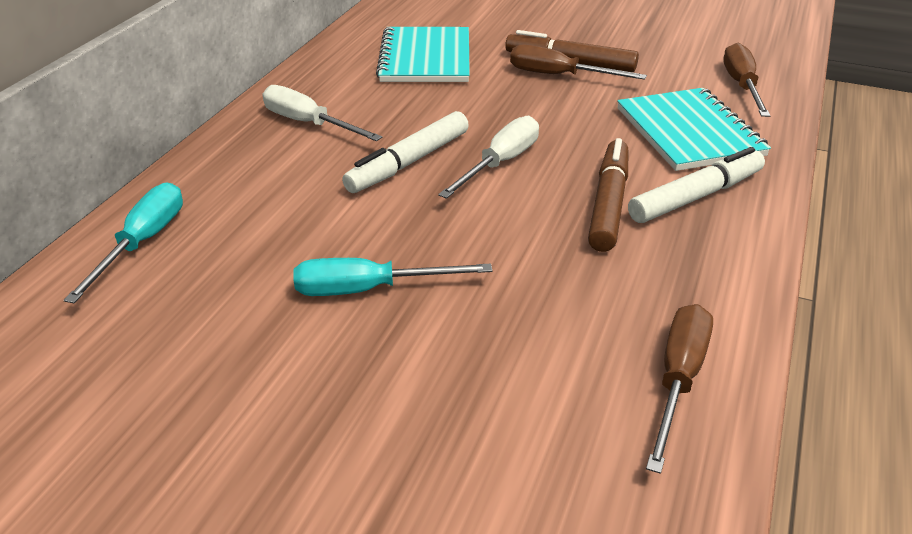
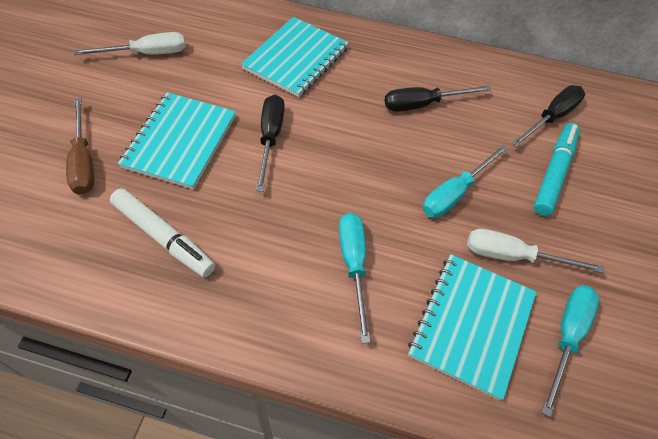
black screwdriver: 0 -> 3
brown marker: 2 -> 0
brown screwdriver: 3 -> 1
turquoise marker: 0 -> 1
turquoise notebook: 2 -> 3
turquoise screwdriver: 2 -> 3
white marker: 2 -> 1

